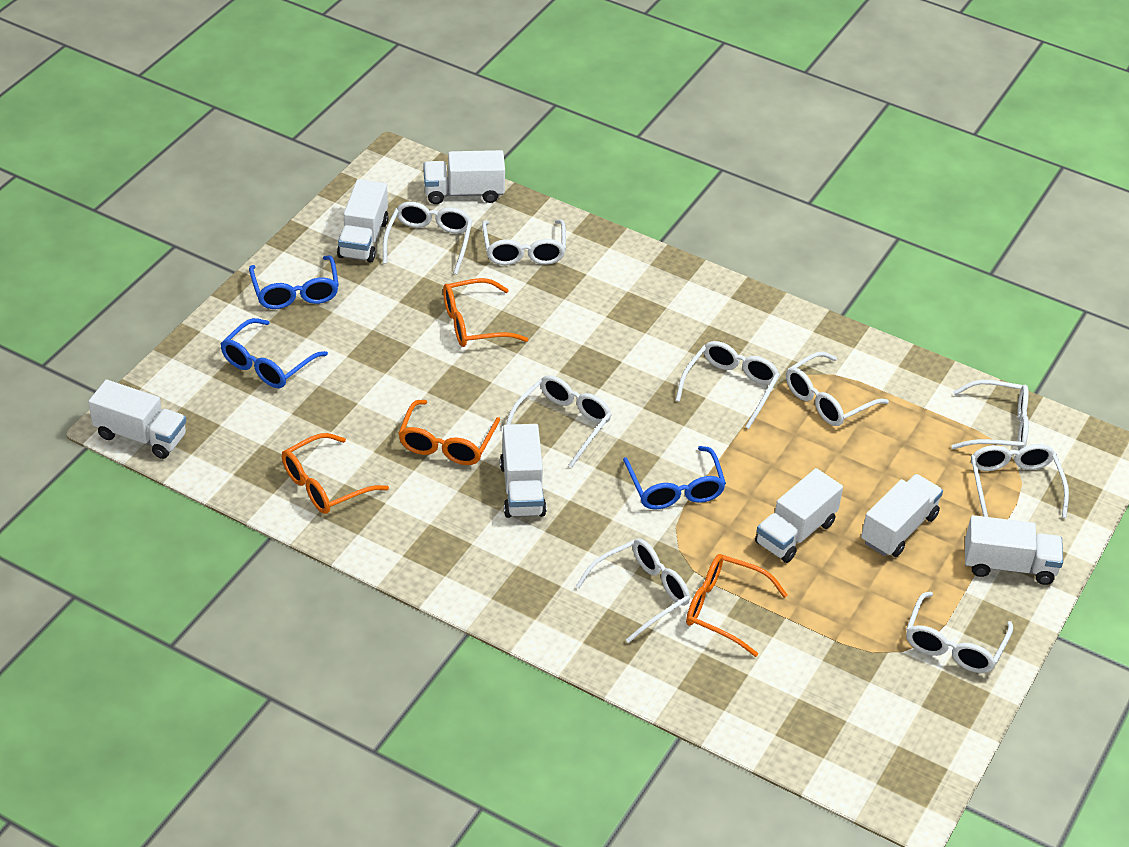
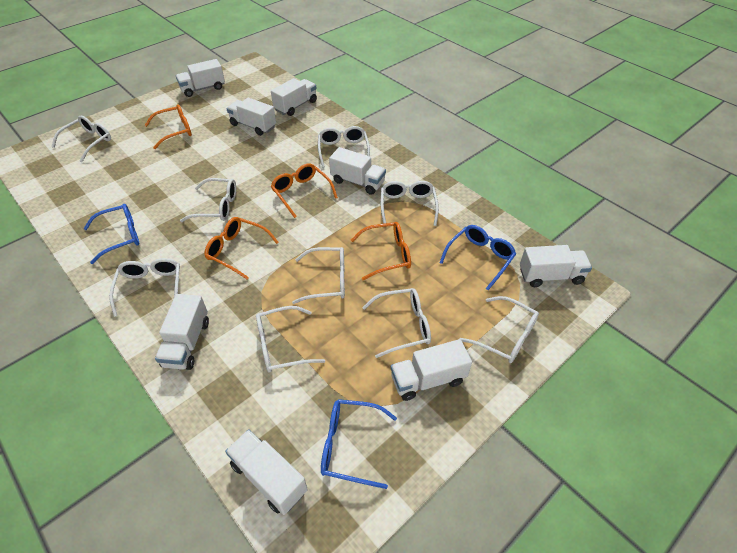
white truck: 7 -> 8

